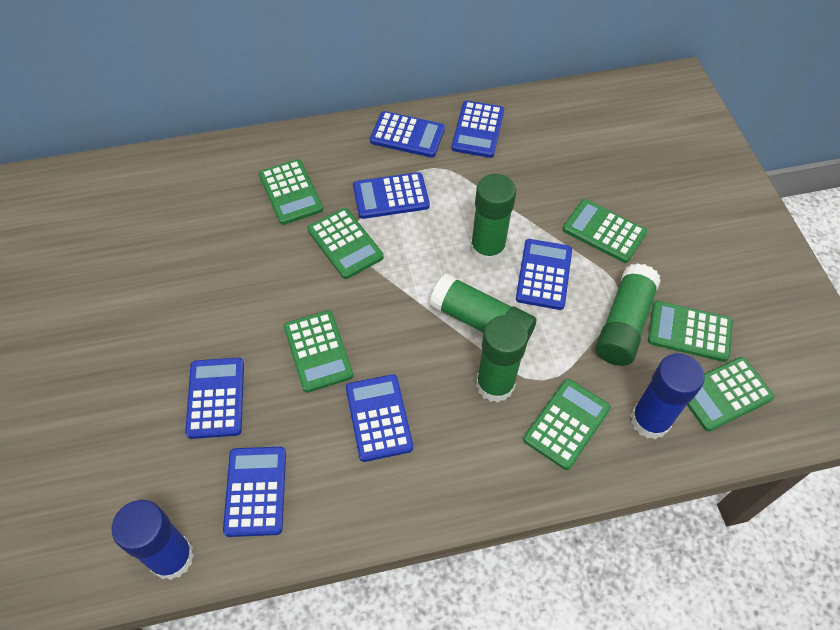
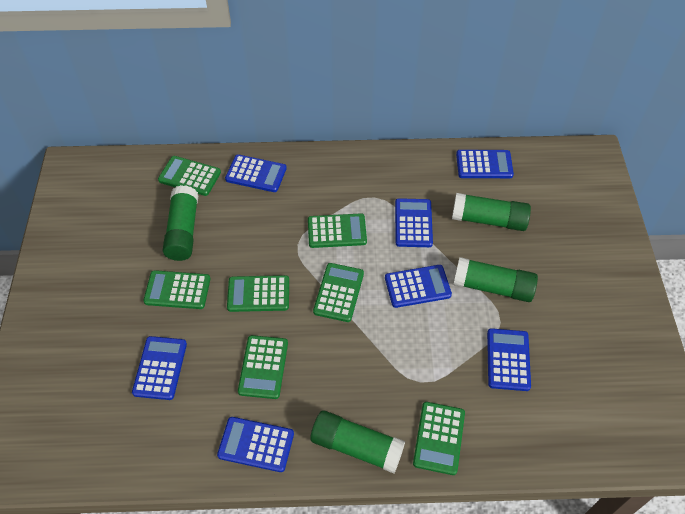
blue glue stick: 2 -> 0

